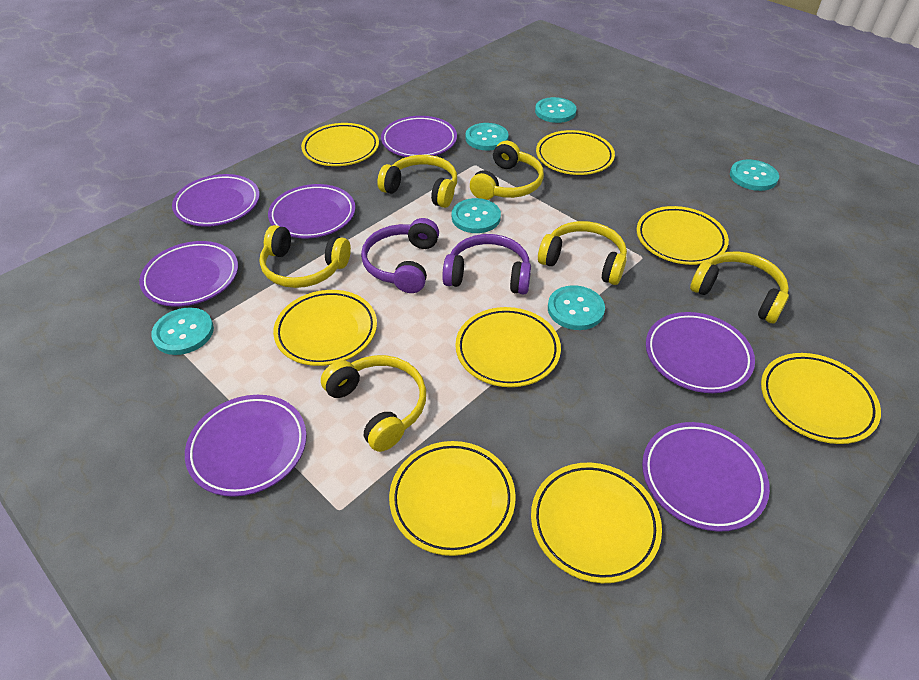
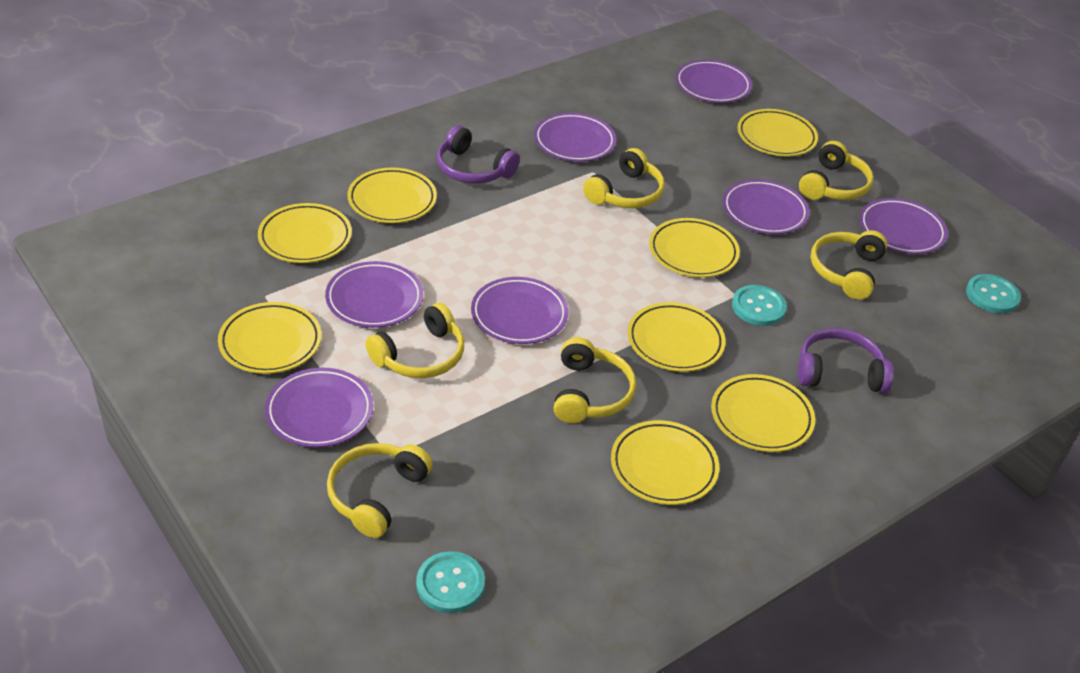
turquoise button: 6 -> 3

